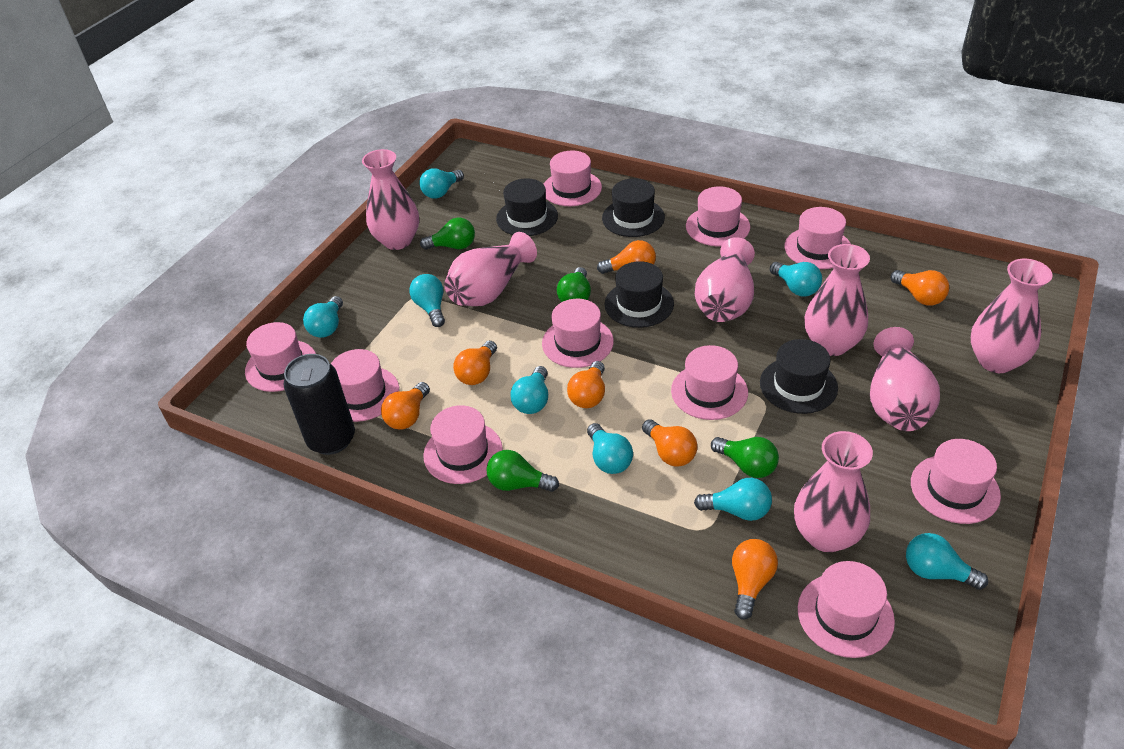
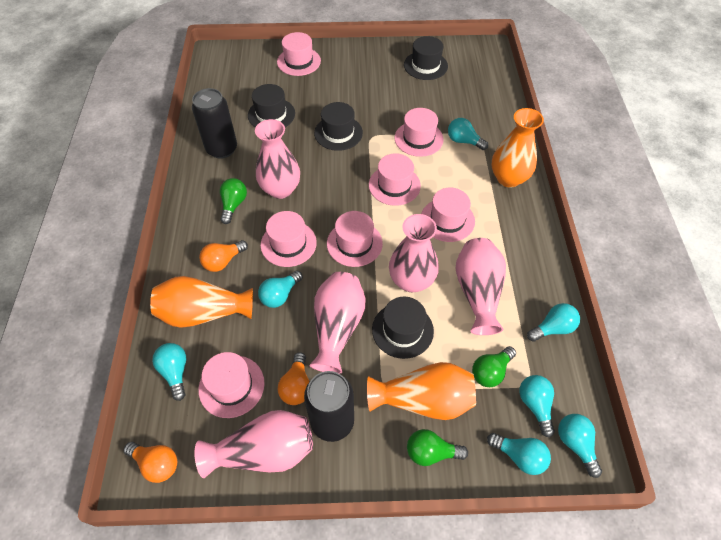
black can: 1 -> 2
green light bulb: 4 -> 3
orange light bulb: 7 -> 3
orange vase: 0 -> 3
pink hat: 10 -> 7
pink vase: 7 -> 5
turquoise light bulb: 8 -> 7

